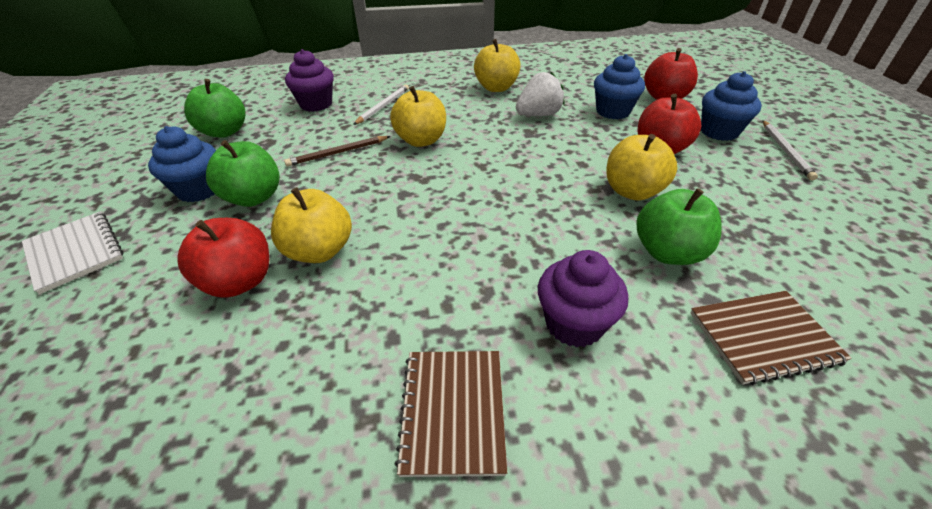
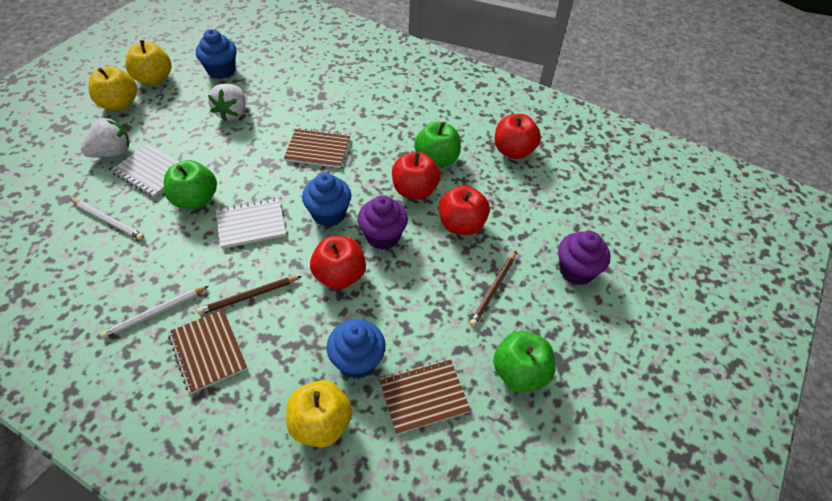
brown notebook: 2 -> 3
brown pencil: 1 -> 2
red apple: 3 -> 4
white notebook: 1 -> 2
white strawberry: 1 -> 2
yellow apple: 4 -> 3

